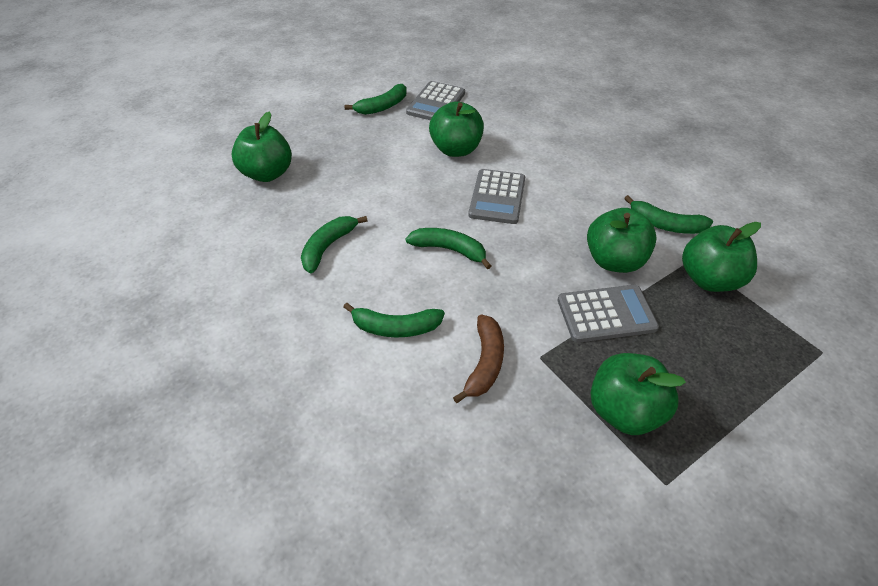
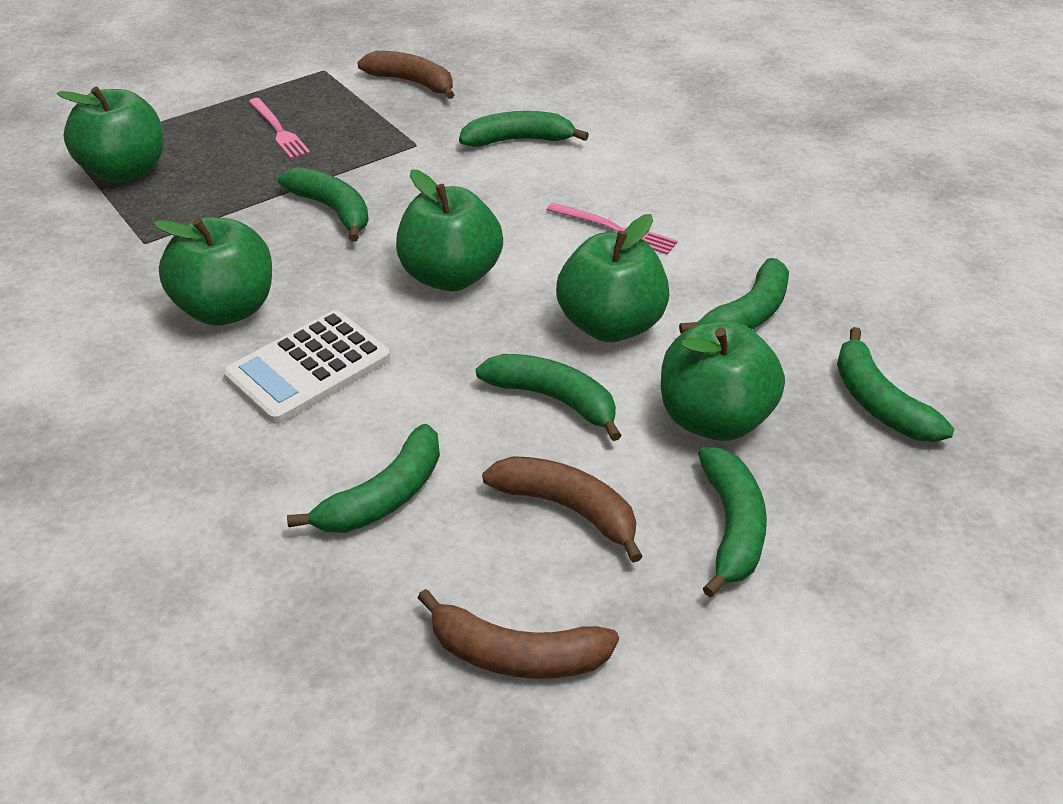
brown banana: 1 -> 3
green banana: 5 -> 7
grey calculator: 3 -> 0
pink fork: 0 -> 2
white calculator: 0 -> 1

